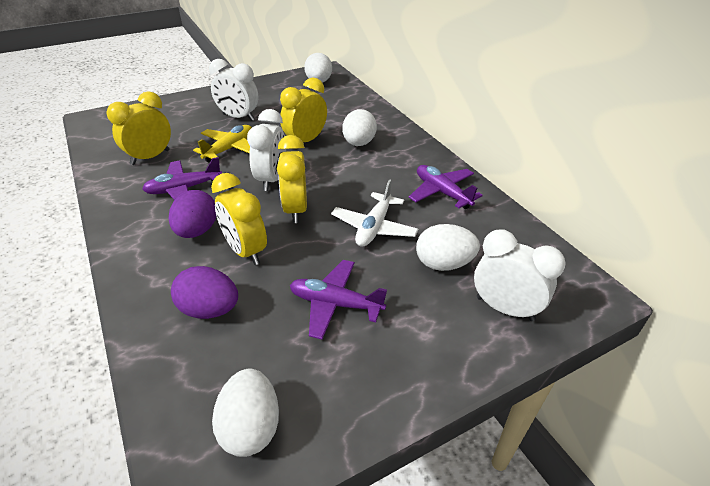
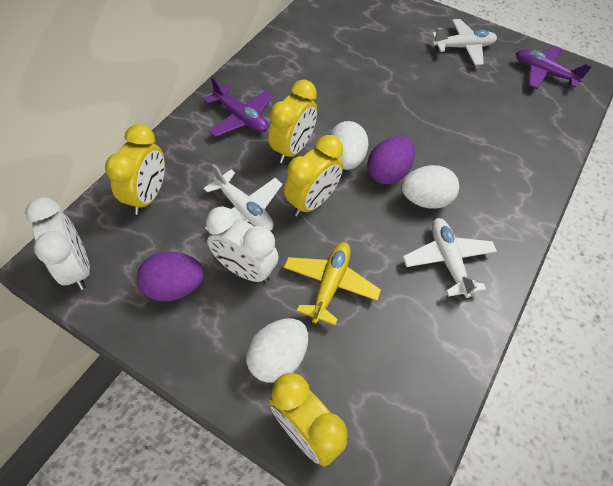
purple plane: 3 -> 2
white clock: 3 -> 2
white egg: 4 -> 3
white plane: 1 -> 3

